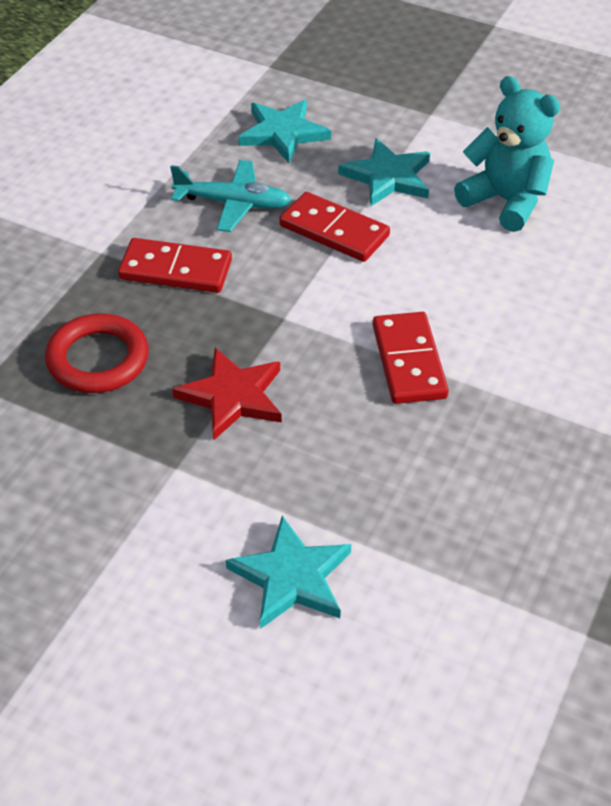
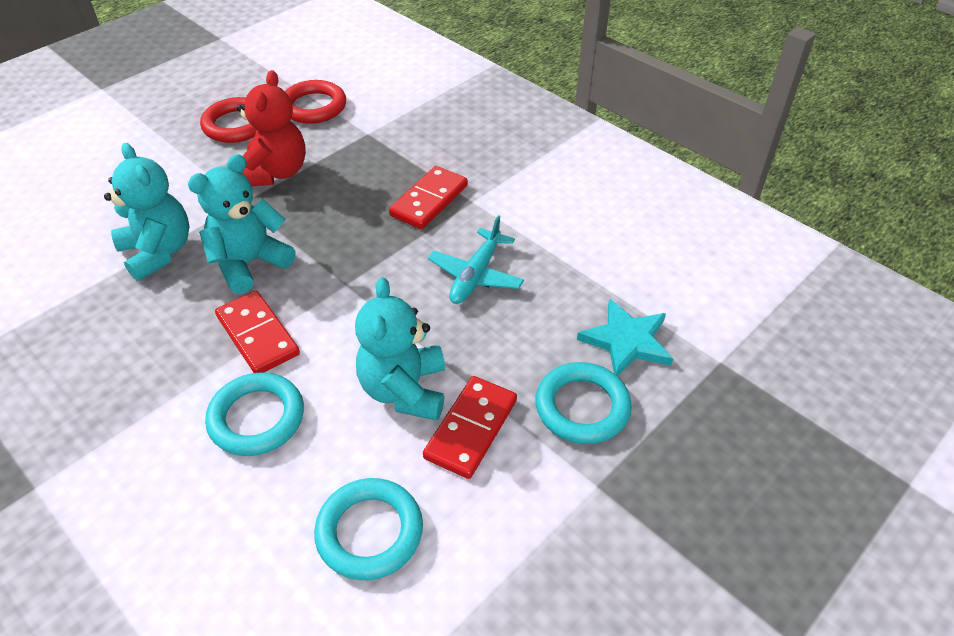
red ring: 1 -> 2
red star: 1 -> 0
red teddy bear: 0 -> 1
turquoise ring: 0 -> 3
turquoise star: 3 -> 1
turquoise teddy bear: 1 -> 3

